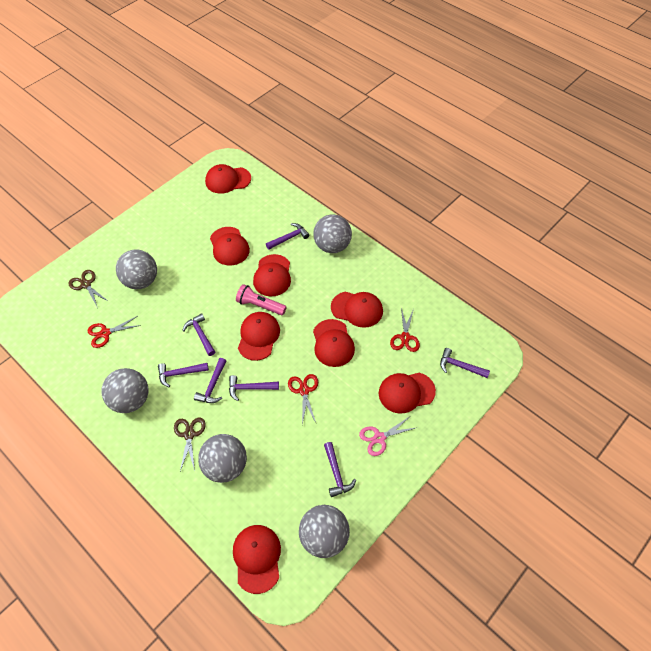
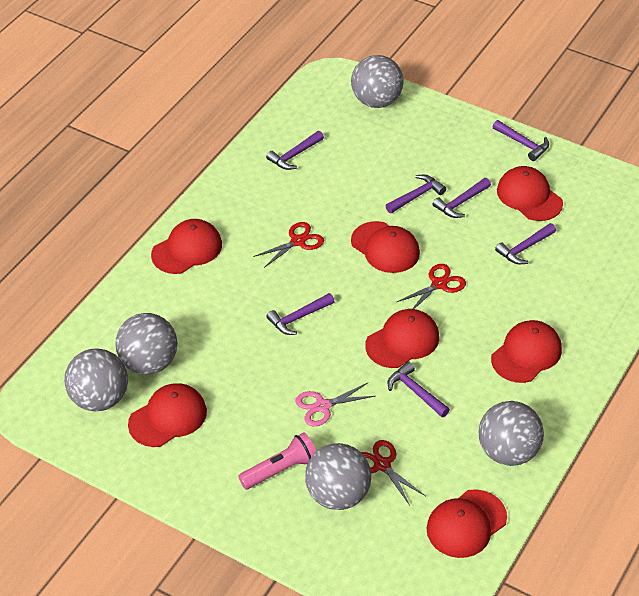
brown scissors: 2 -> 0
red cap: 8 -> 7

